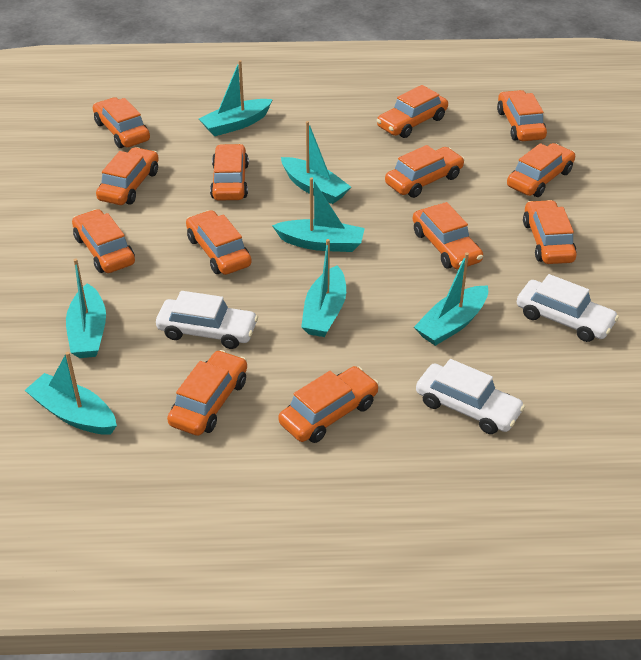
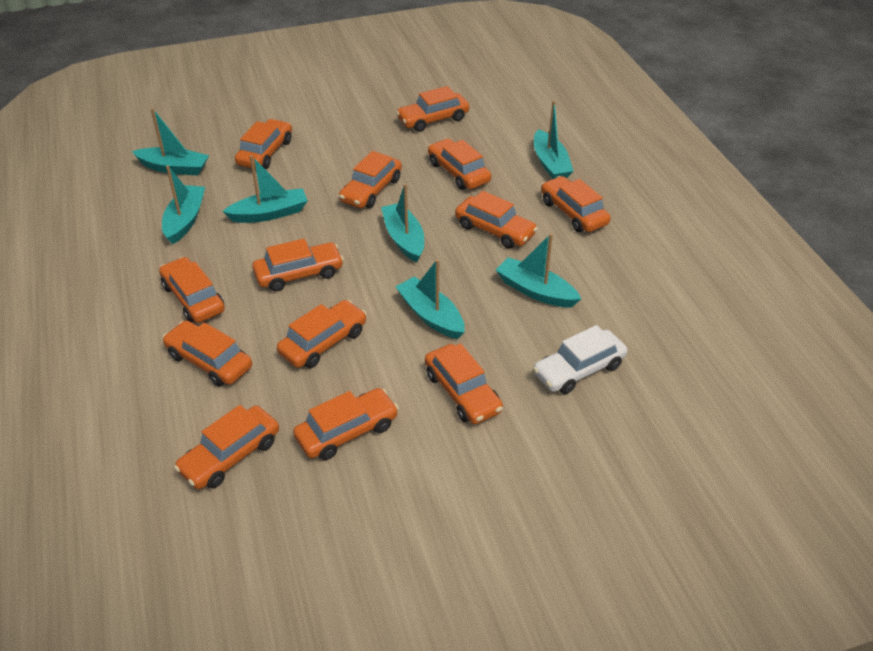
white car: 3 -> 1

